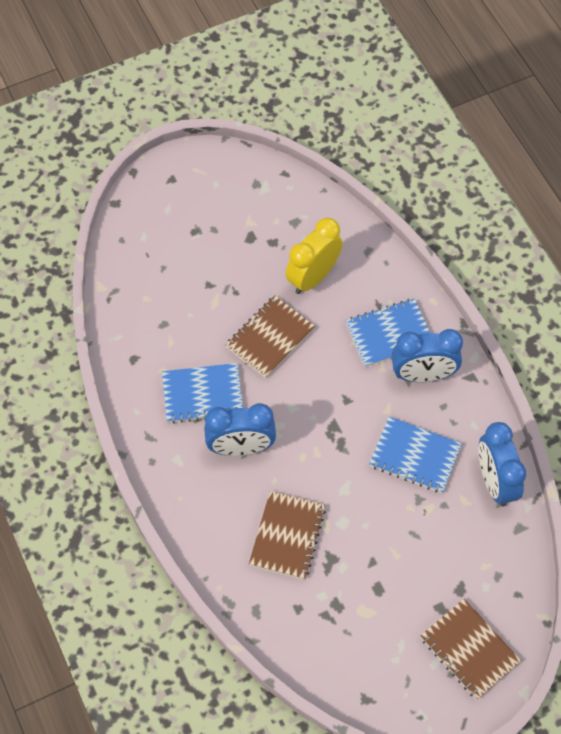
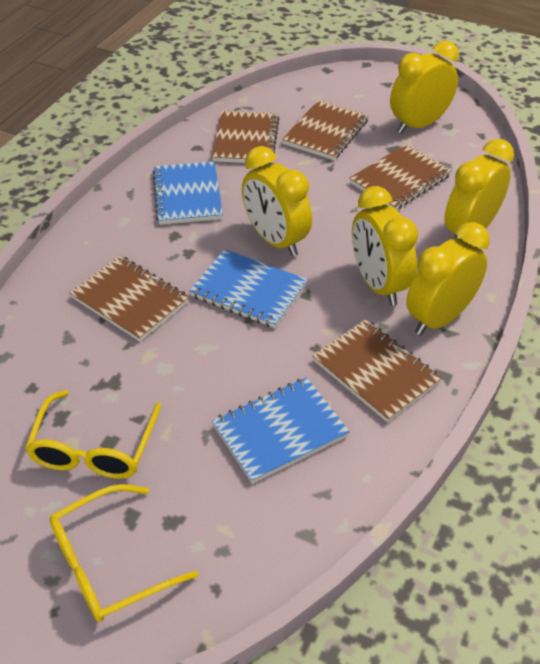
blue clock: 3 -> 0
brown notebook: 3 -> 5
yellow clock: 1 -> 5
yellow glasses: 0 -> 2

